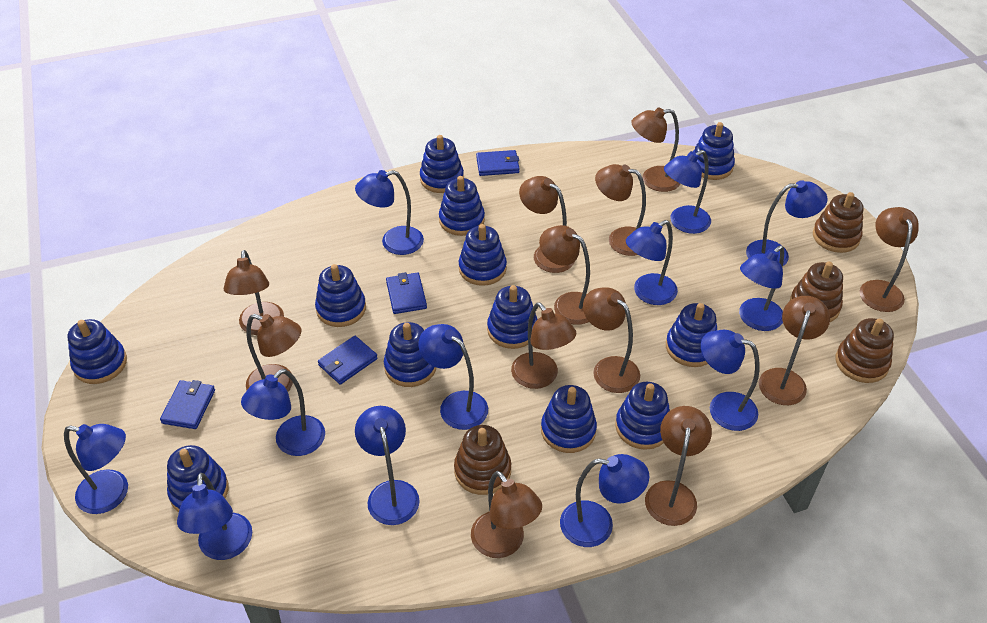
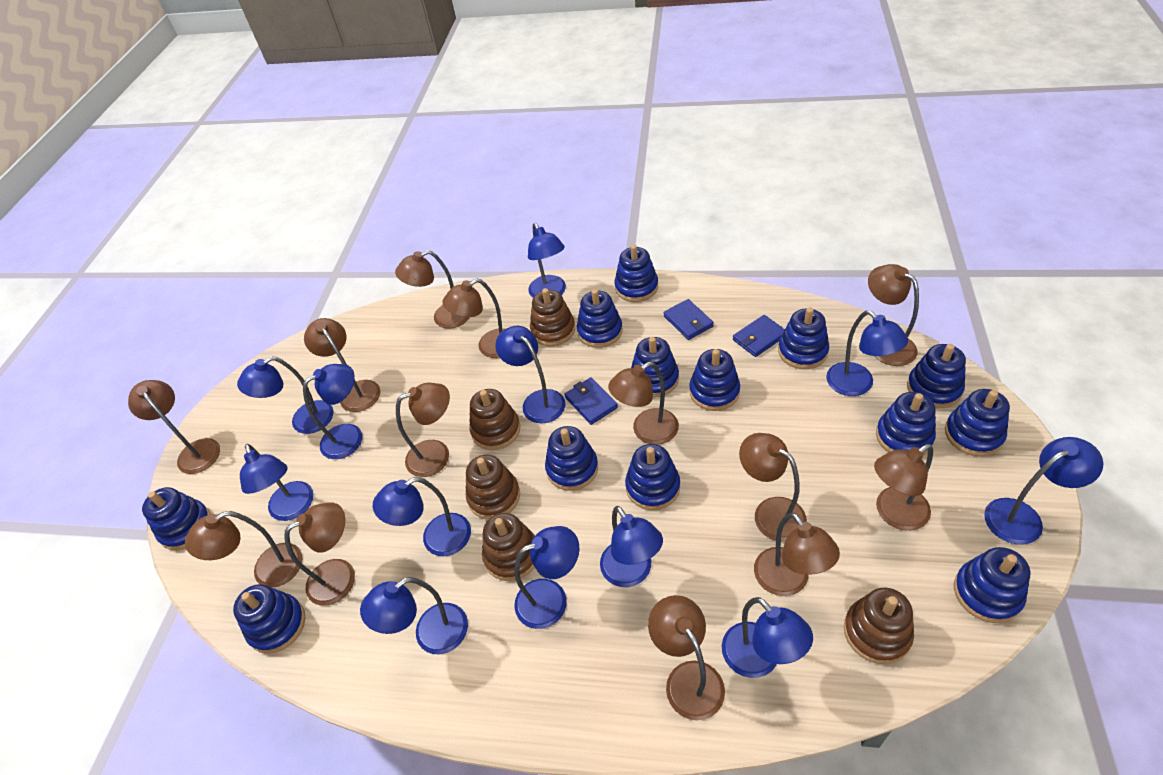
blue stacking toy: 12 -> 13
blue wallet: 4 -> 3
brown lamp: 12 -> 13
brown stacking toy: 4 -> 5

